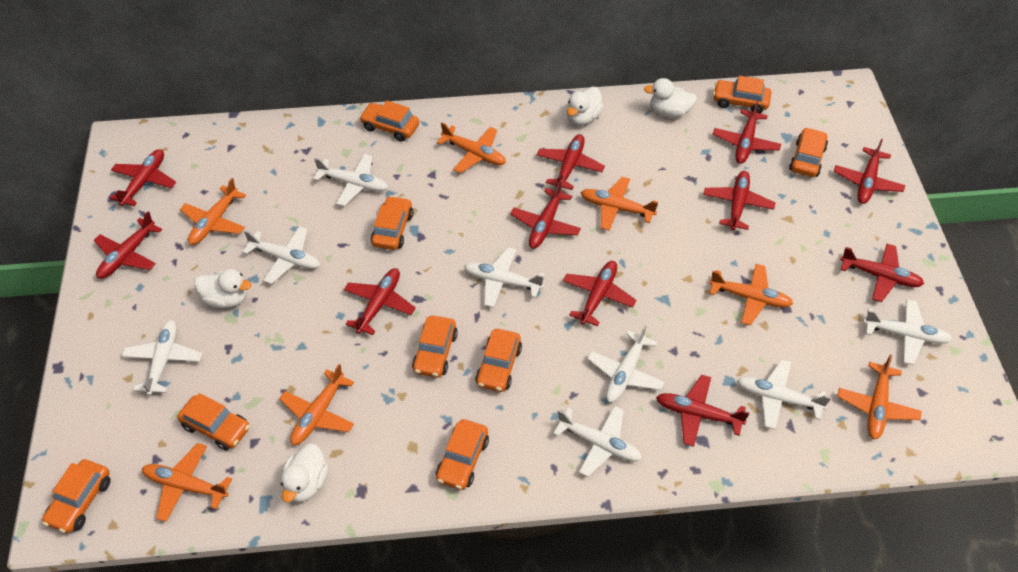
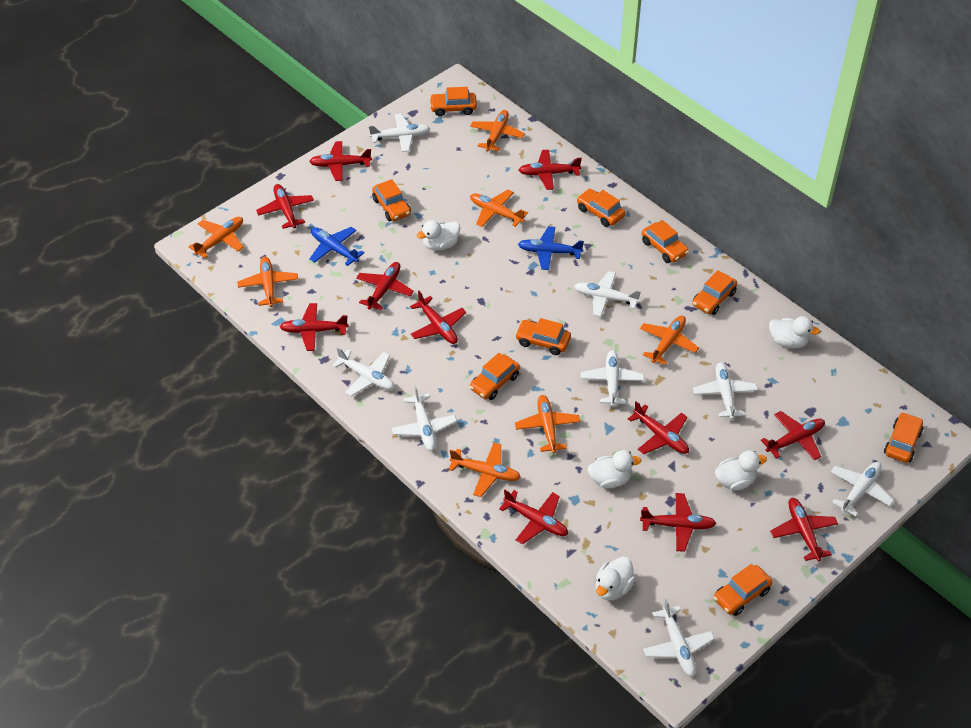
blue plane: 0 -> 2
white duck: 4 -> 5

